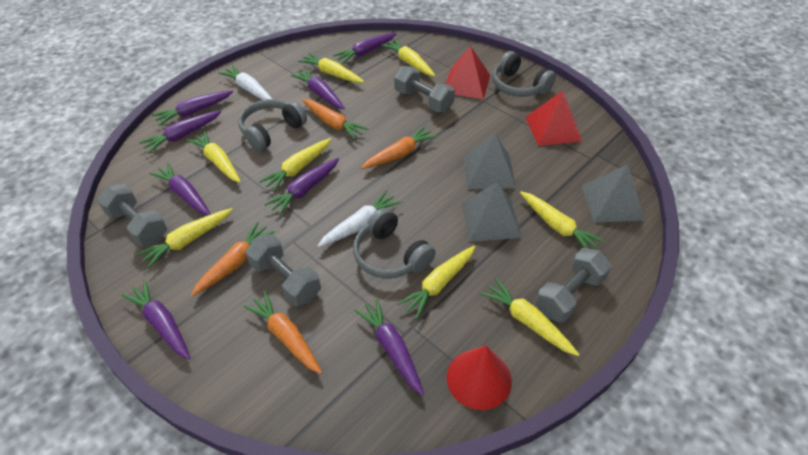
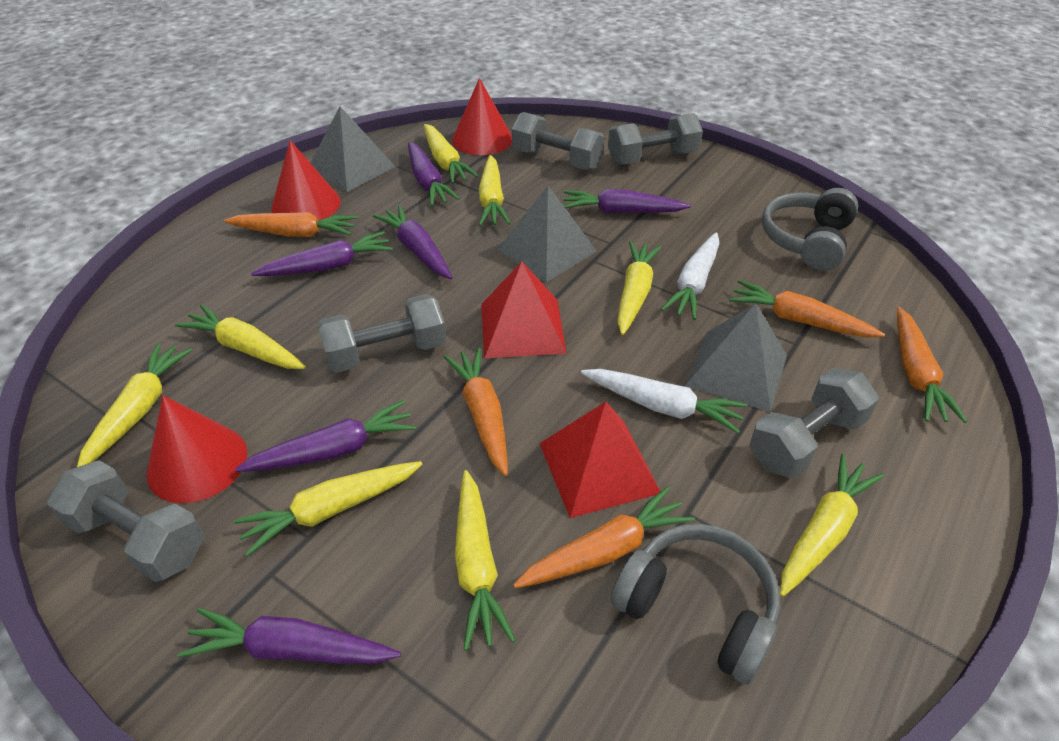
grey dumbbell: 4 -> 5
grey headphones: 3 -> 2
orange carrot: 4 -> 5
purple carrot: 8 -> 6
red cone: 1 -> 3

